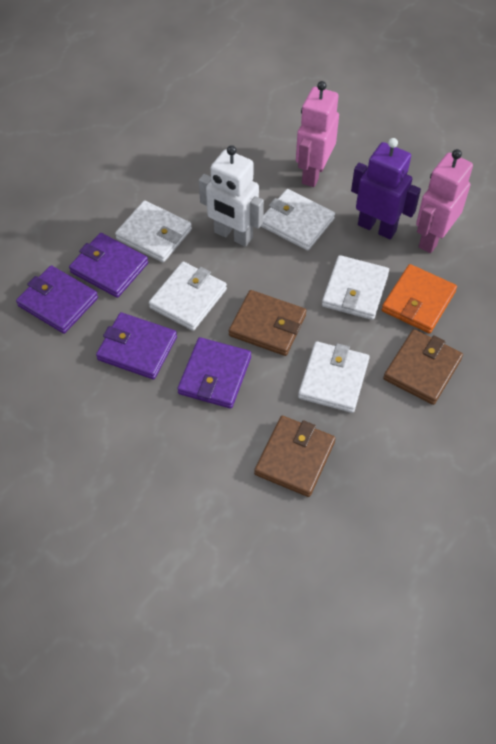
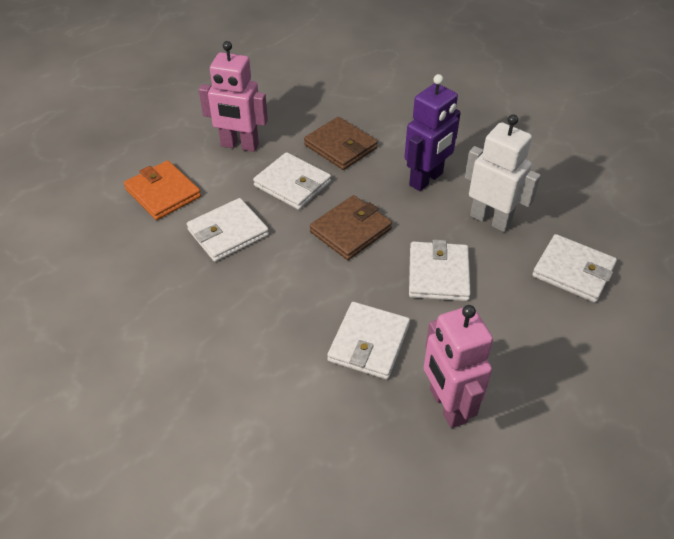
brown wallet: 3 -> 2
purple wallet: 4 -> 0

